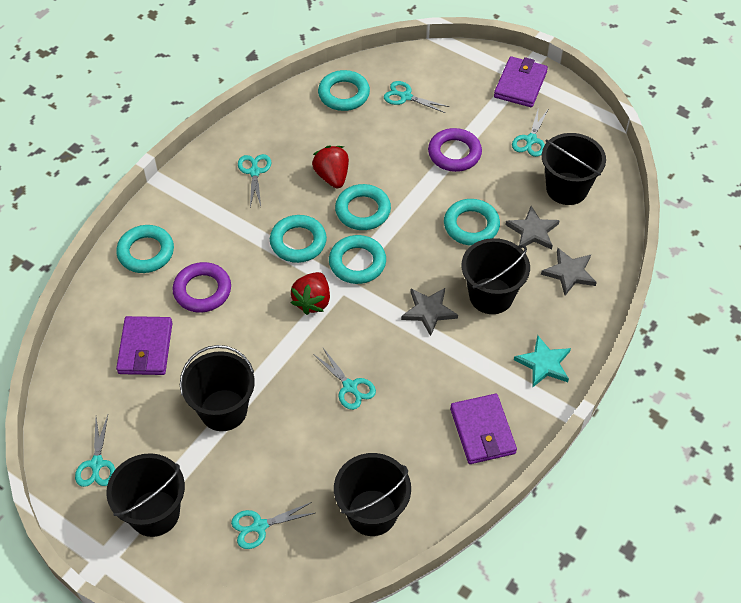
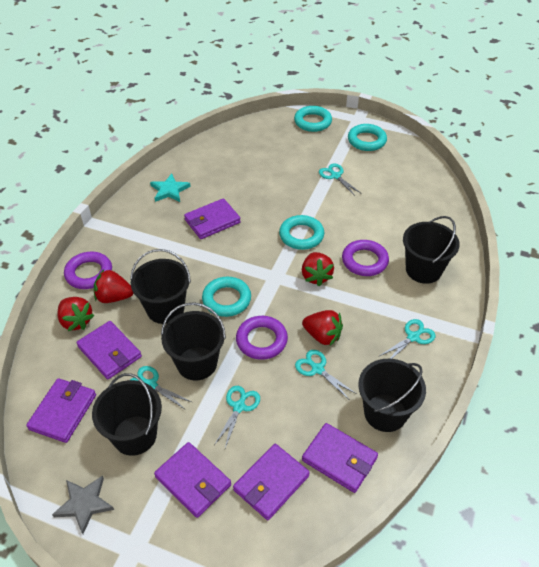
grey star: 3 -> 1
purple ring: 2 -> 3
purple wallet: 3 -> 6
red strawberry: 2 -> 4
turquoise ring: 6 -> 4
turquoise scissors: 6 -> 5

